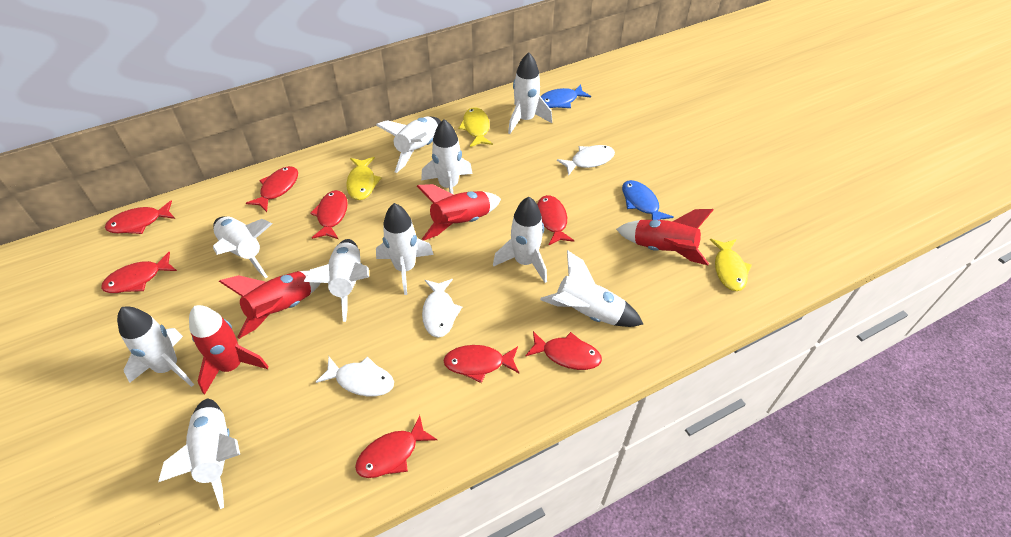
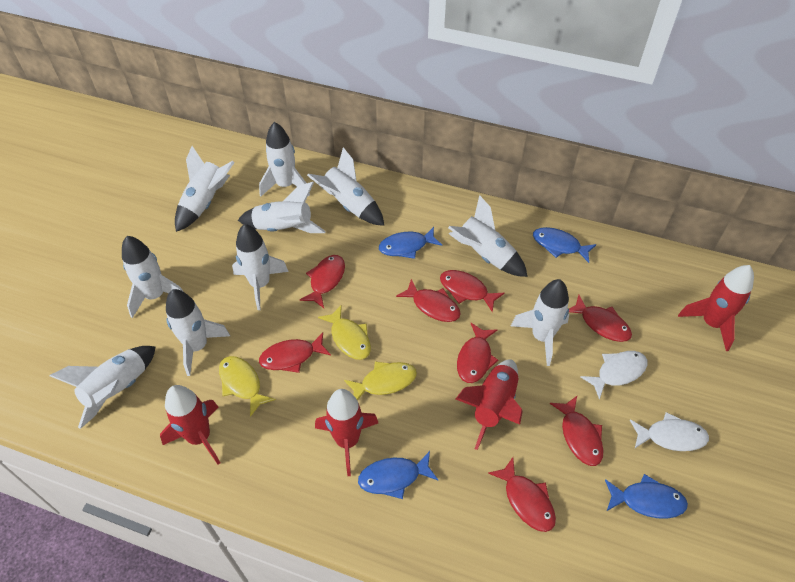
blue fish: 2 -> 4
white fish: 3 -> 2

